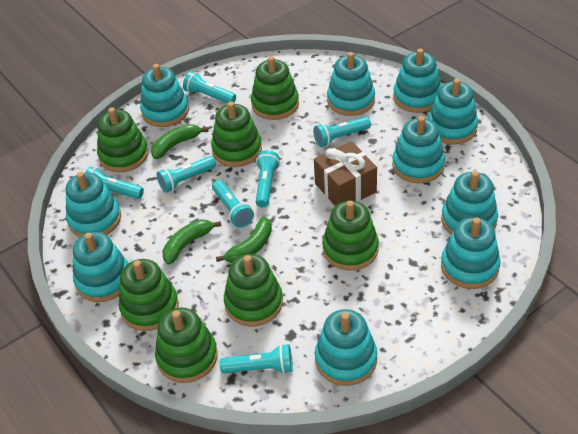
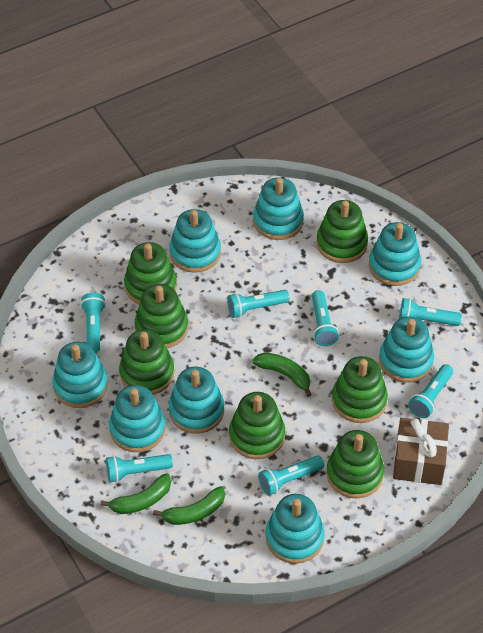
turquoise stacking toy: 10 -> 8

